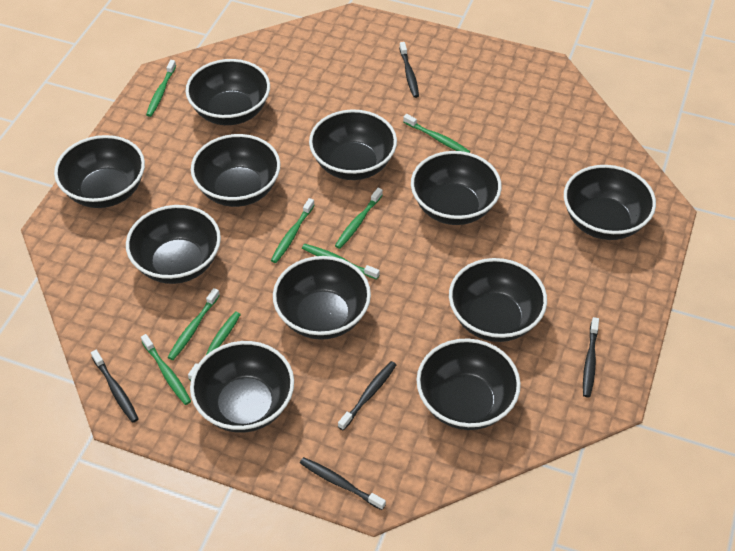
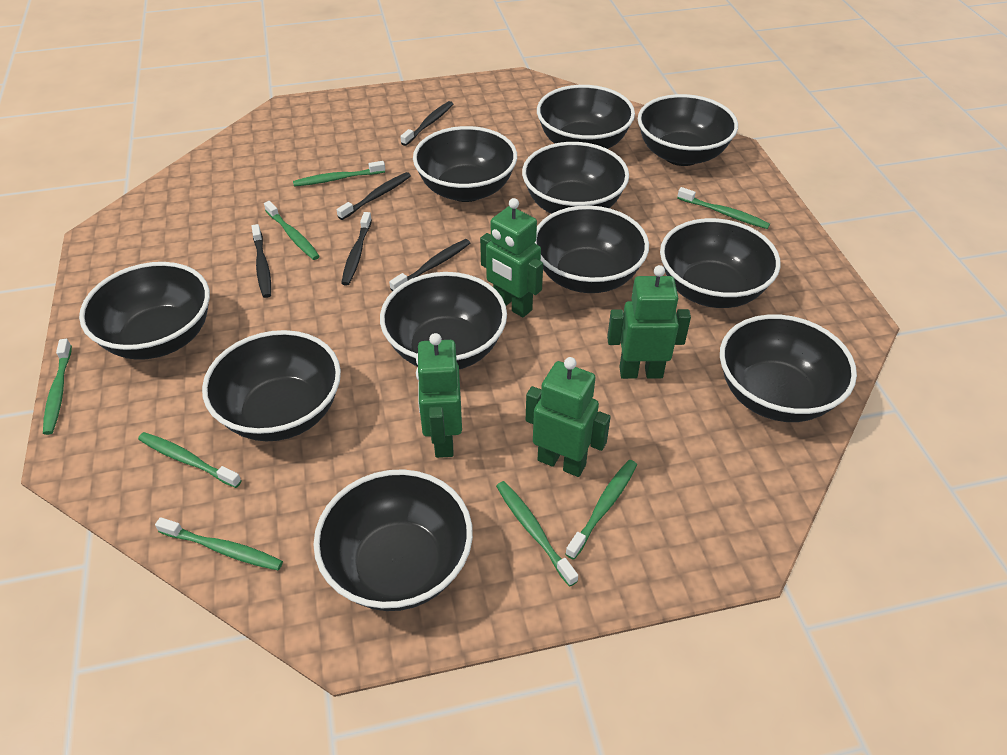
green robot: 0 -> 4

